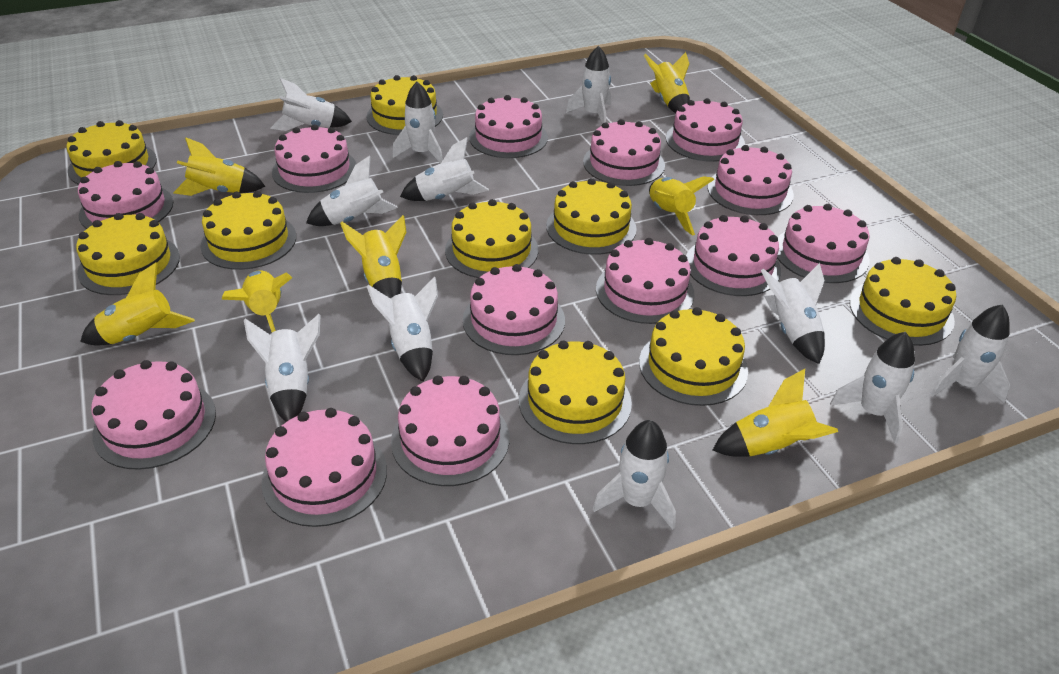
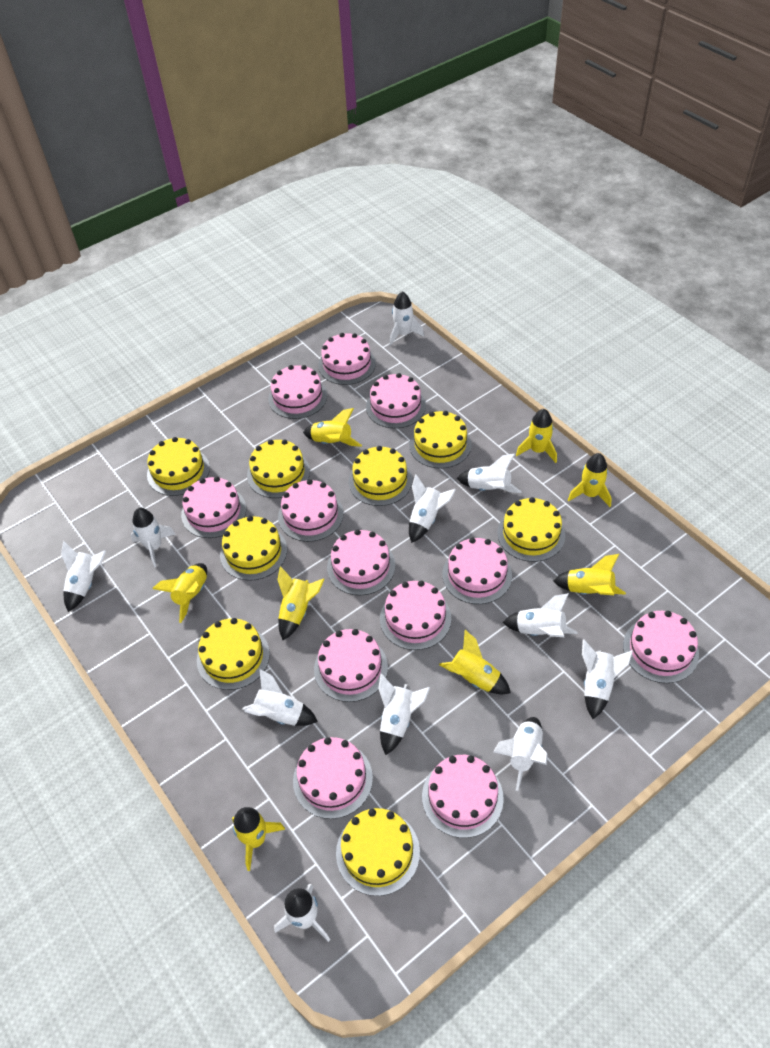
pink cake: 13 -> 12
yellow cake: 9 -> 8
yellow rocket: 7 -> 8

